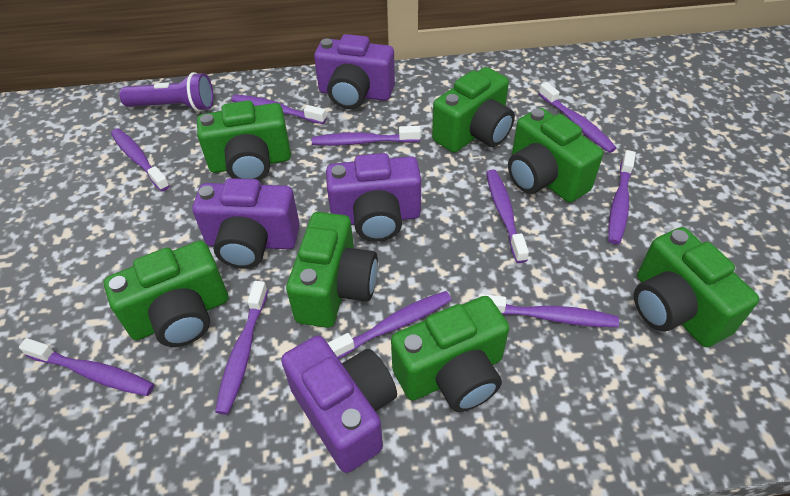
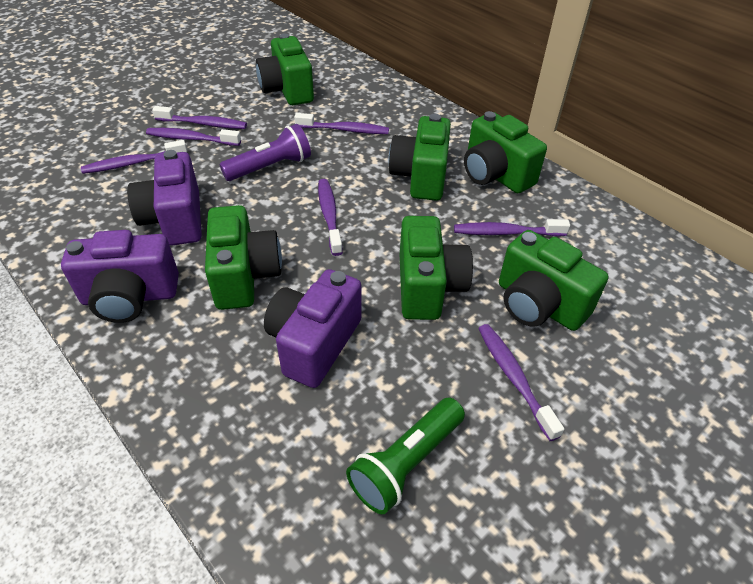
green camera: 7 -> 6
green flashlight: 0 -> 1
purple camera: 4 -> 3
purple toothbrush: 10 -> 7

